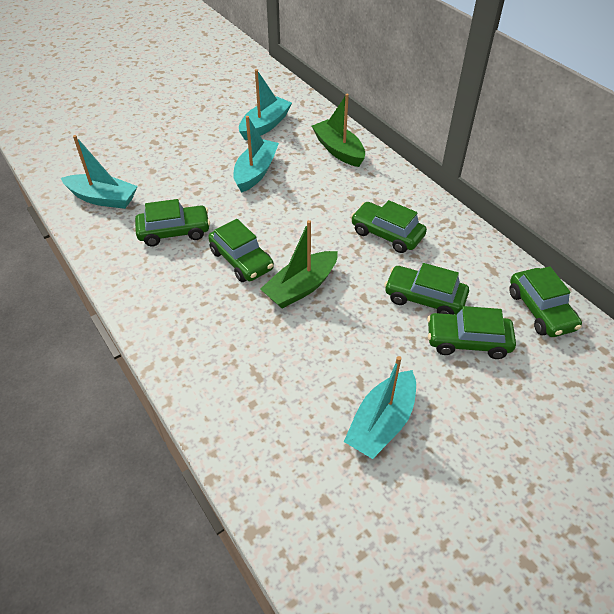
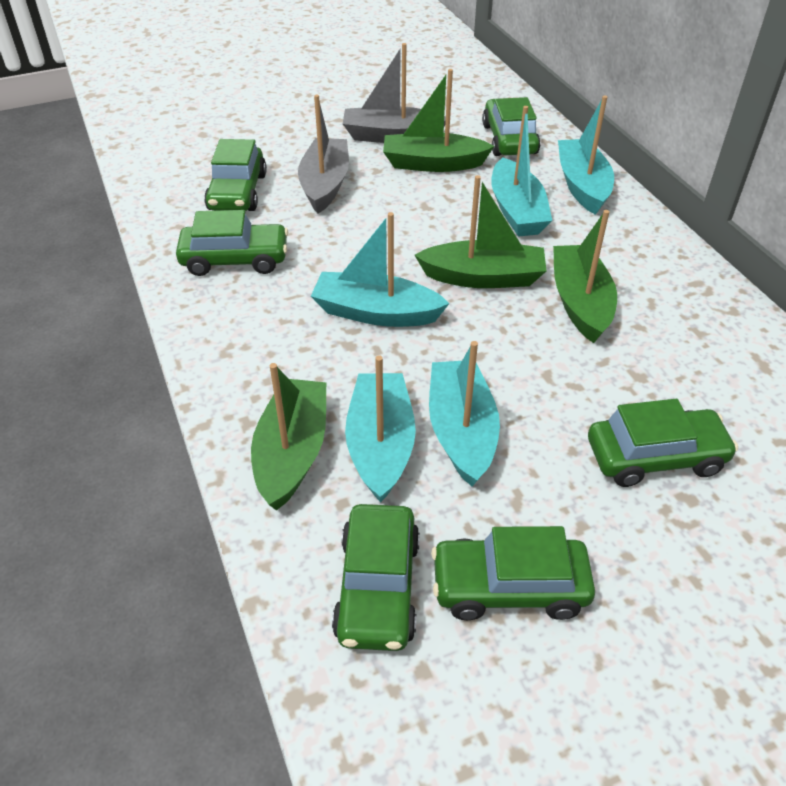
green boat: 2 -> 4
grey boat: 0 -> 2
turquoise boat: 4 -> 5

